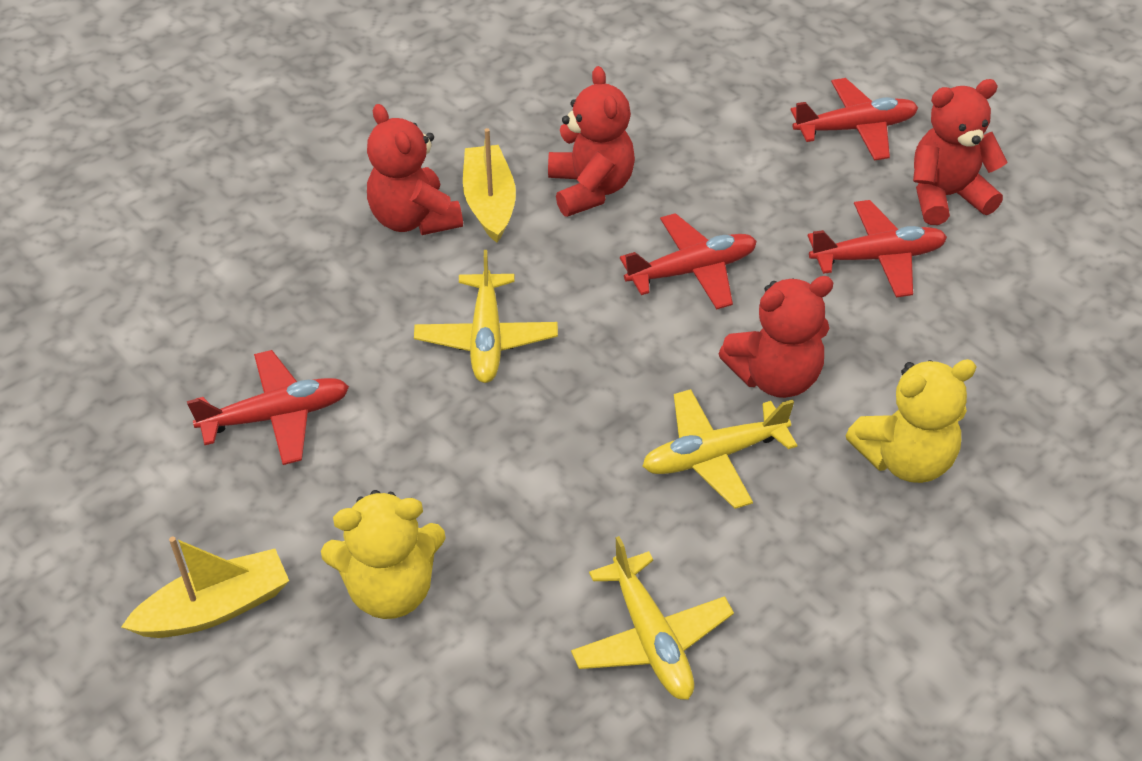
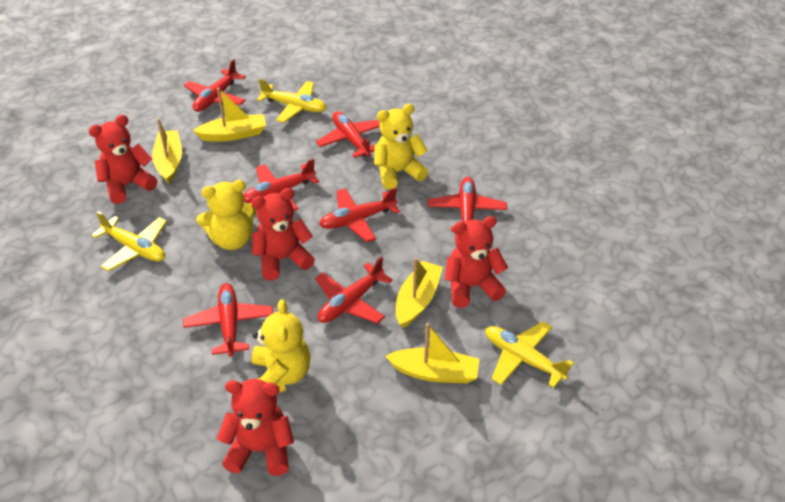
red plane: 4 -> 7
yellow boat: 2 -> 4
yellow teddy bear: 2 -> 3

